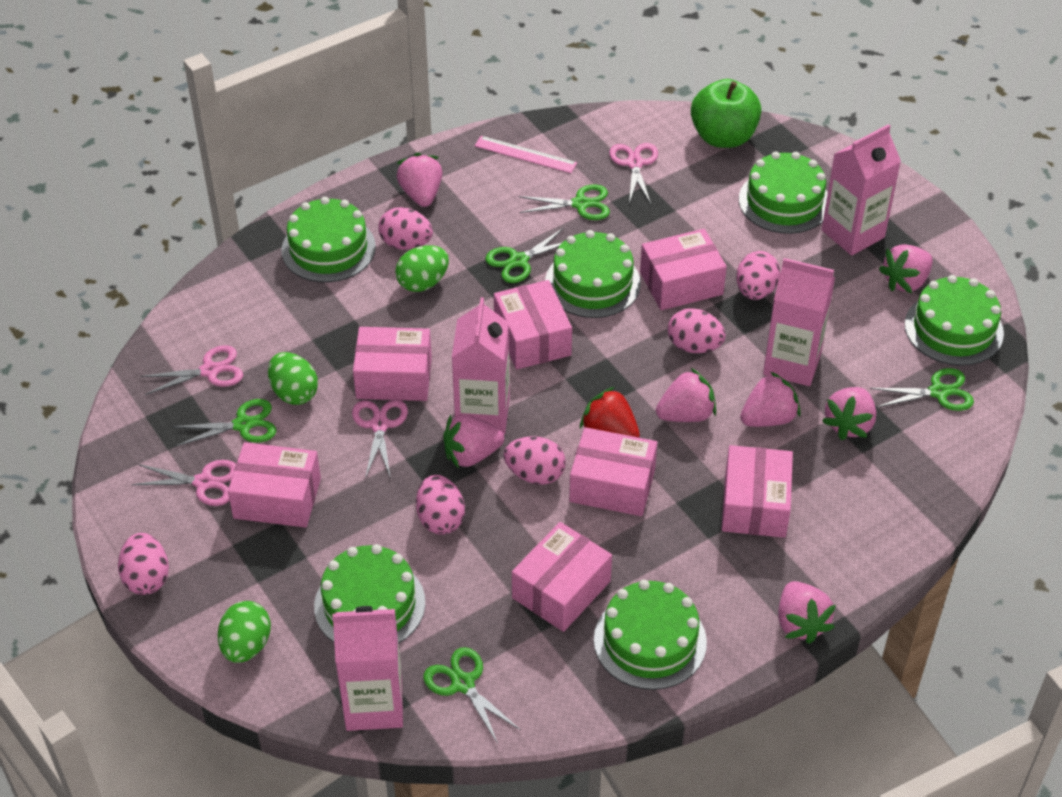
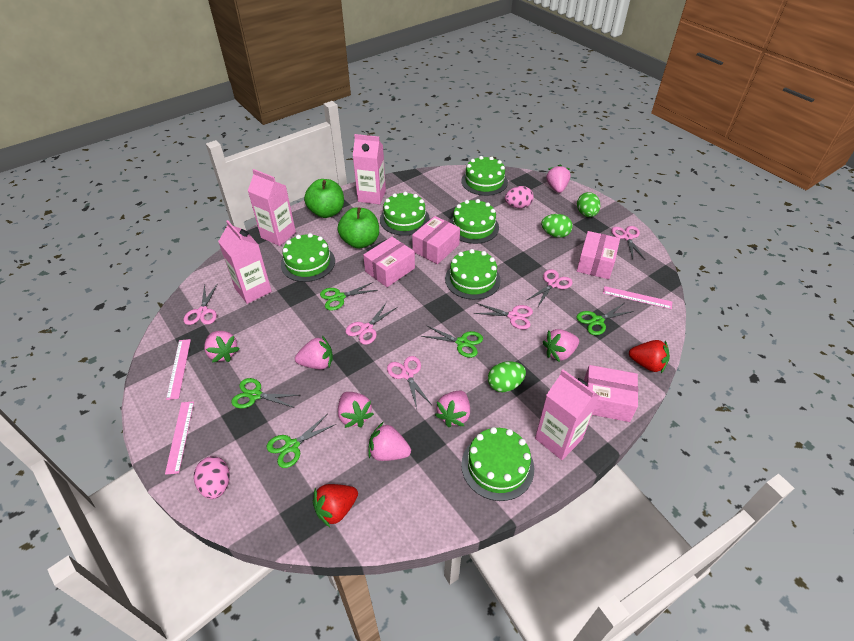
green apple: 1 -> 2
pink box: 7 -> 4
pink egg: 6 -> 2
pink ruler: 1 -> 3
pink scissors: 4 -> 6
red strawberry: 1 -> 2

